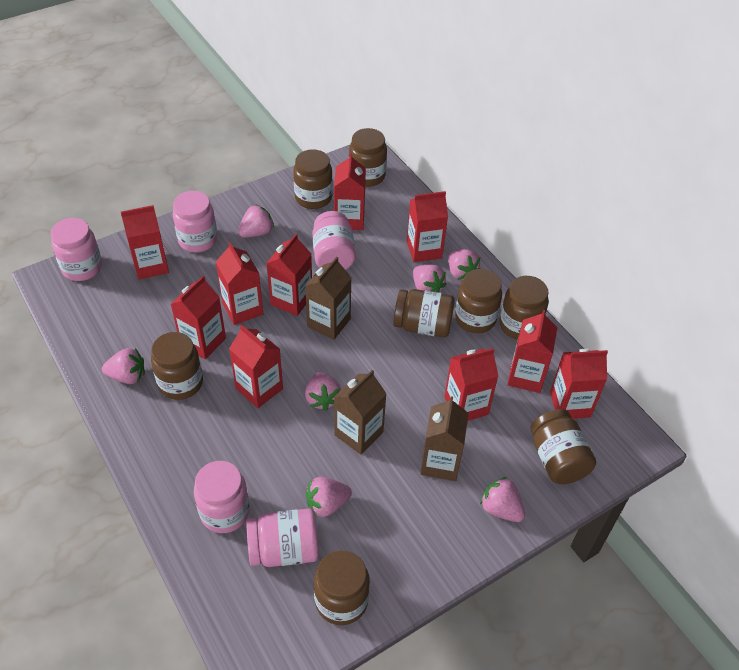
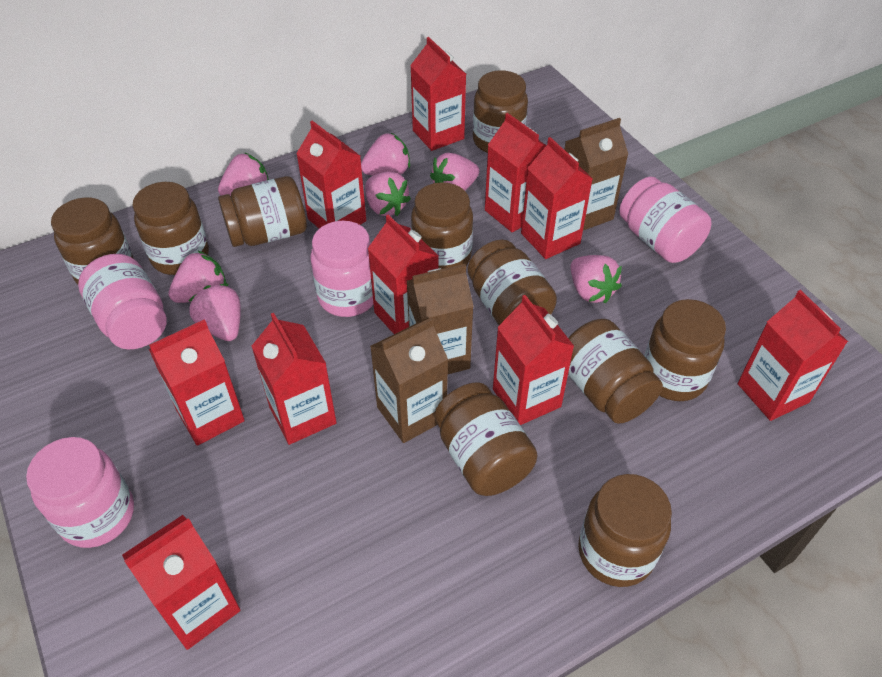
brown jar: 8 -> 10
pink jar: 5 -> 4

